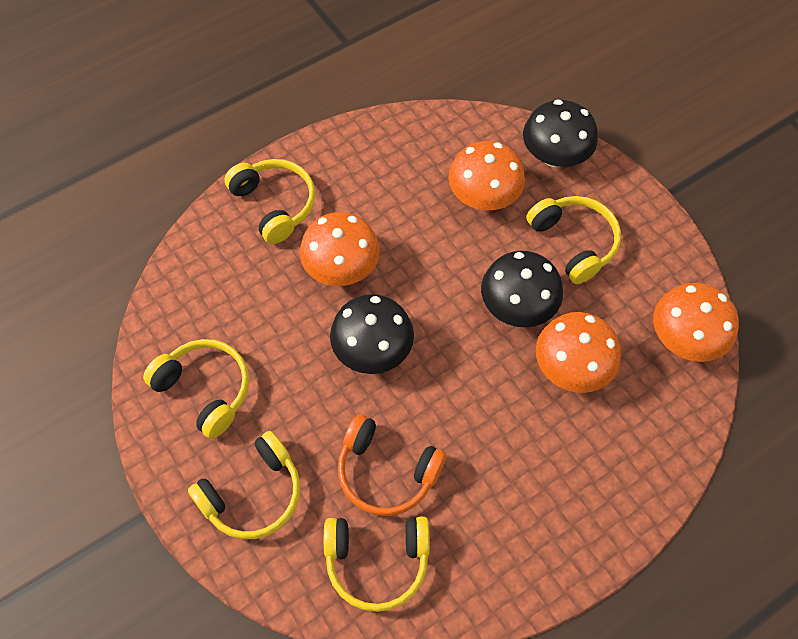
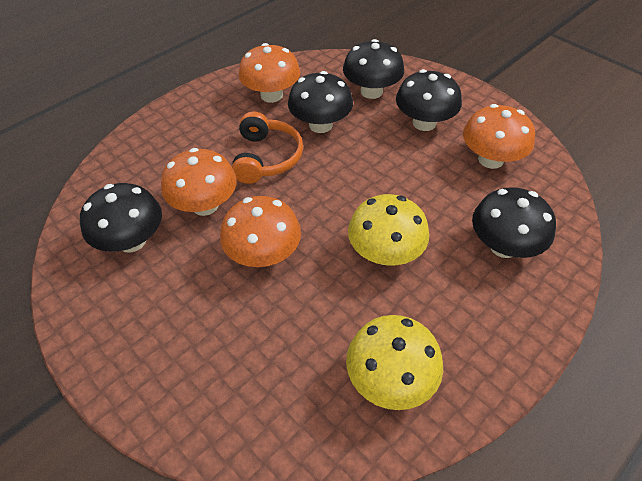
black mushroom: 3 -> 5
yellow headphones: 5 -> 0
yellow mushroom: 0 -> 2

